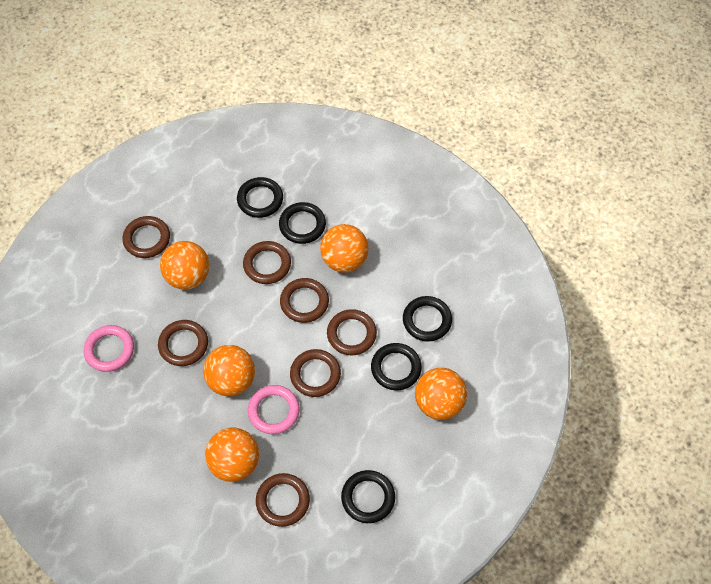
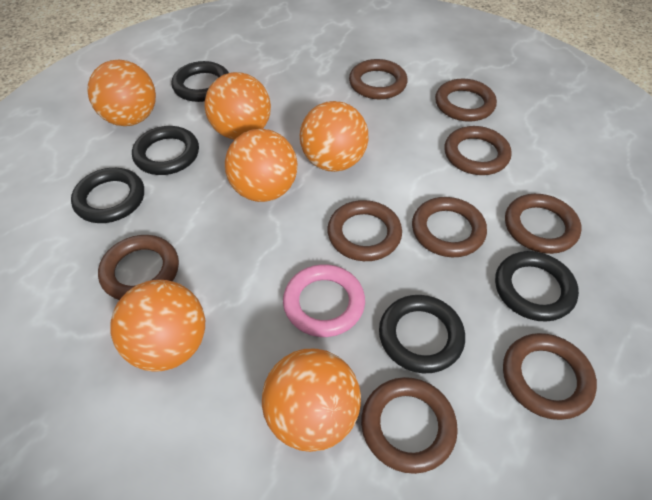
brown ring: 7 -> 9
orange ball: 5 -> 6
pink ring: 2 -> 1

